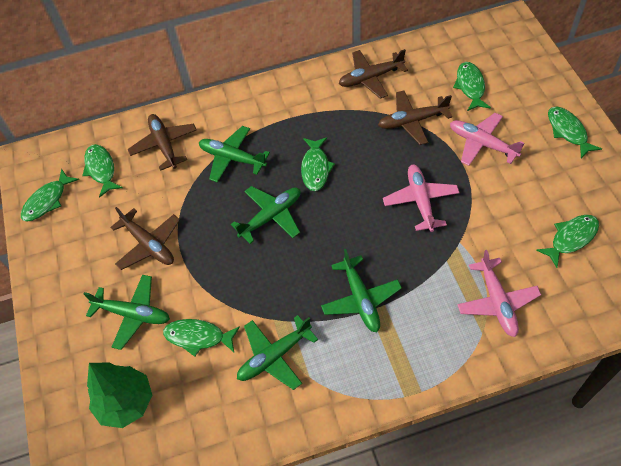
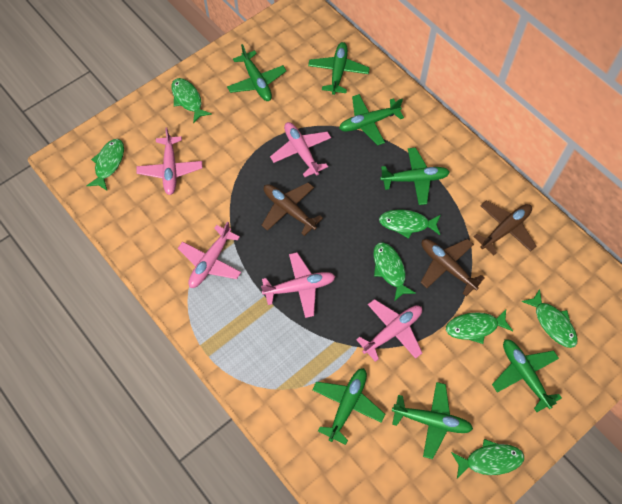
brown plane: 4 -> 3
green plane: 5 -> 7
green tree: 1 -> 0
pink plane: 3 -> 5

